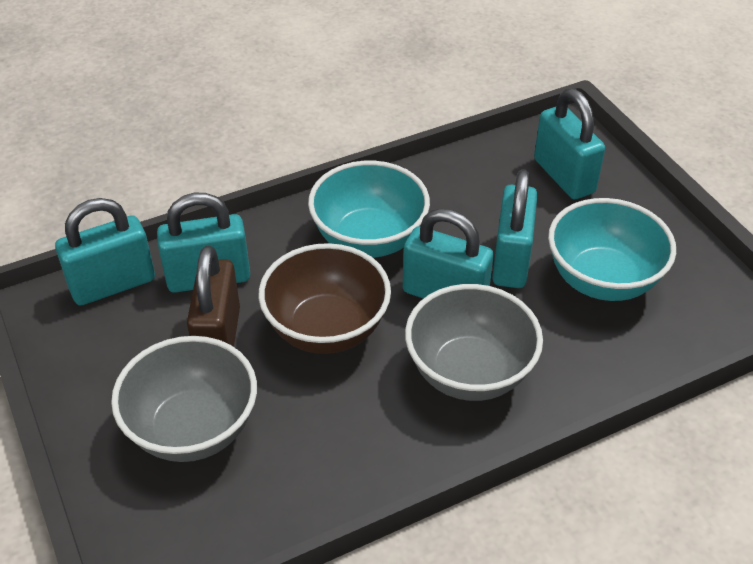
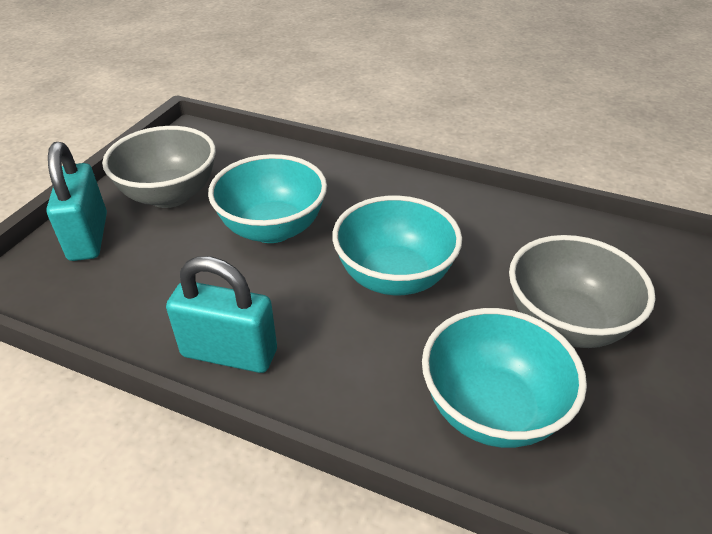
brown bowl: 1 -> 0
brown padlock: 1 -> 0
turquoise bowl: 2 -> 3
turquoise padlock: 5 -> 2

